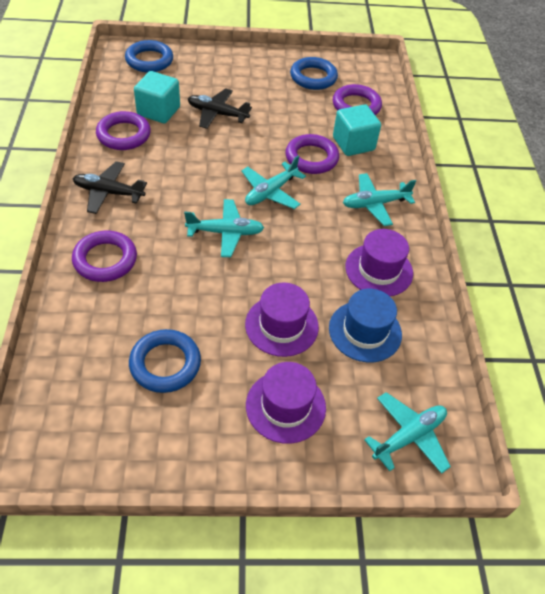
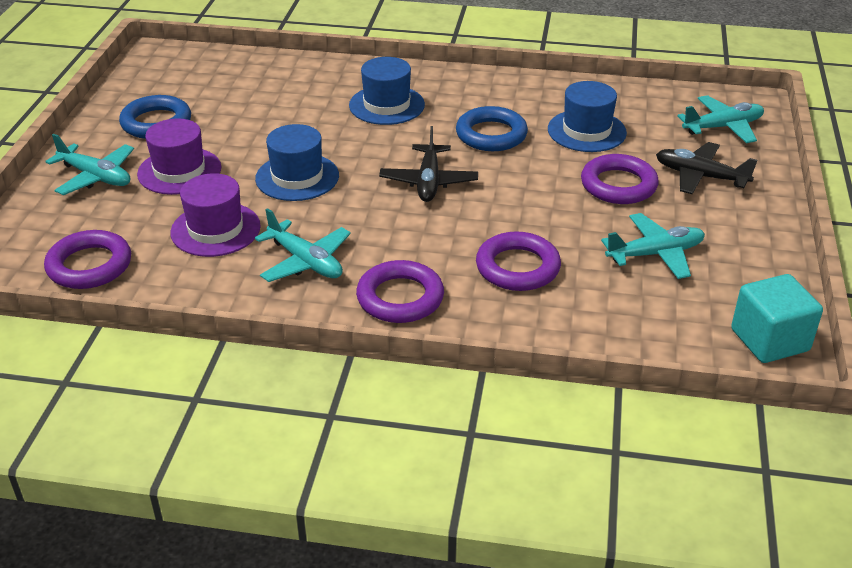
blue hat: 1 -> 3
blue ring: 3 -> 2
purple hat: 3 -> 2
turquoise cube: 2 -> 1

